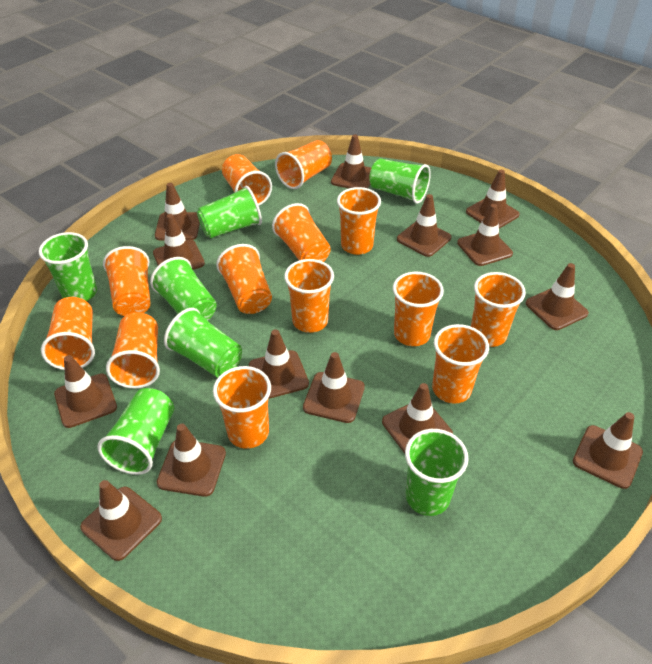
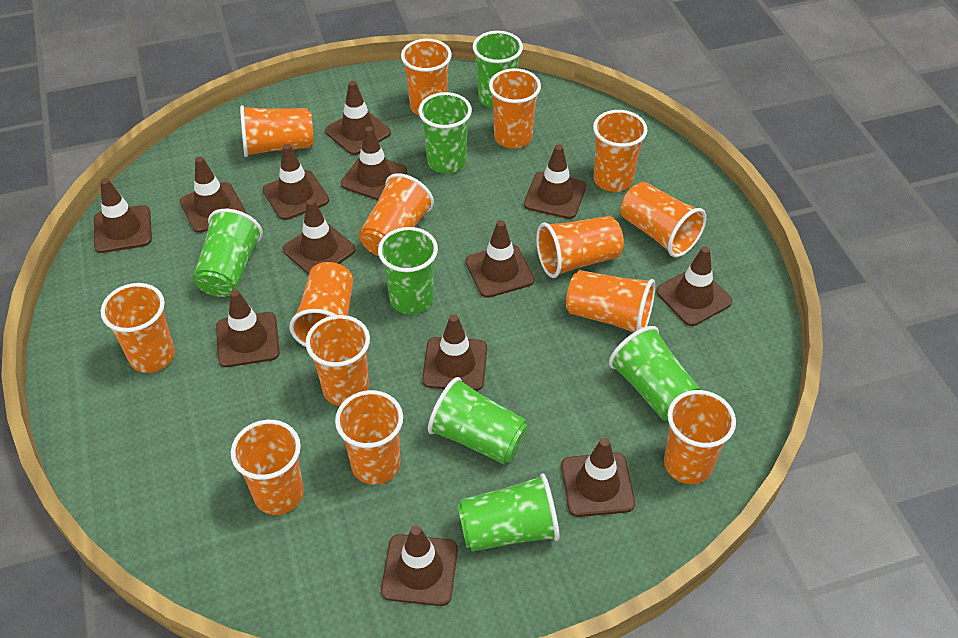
brown traffic cone: 14 -> 13
orange cup: 13 -> 14

